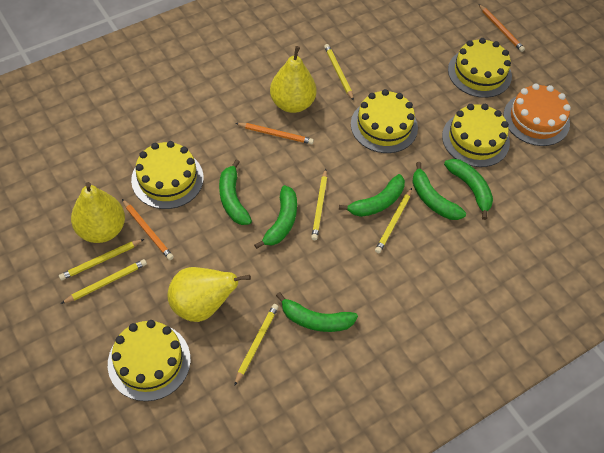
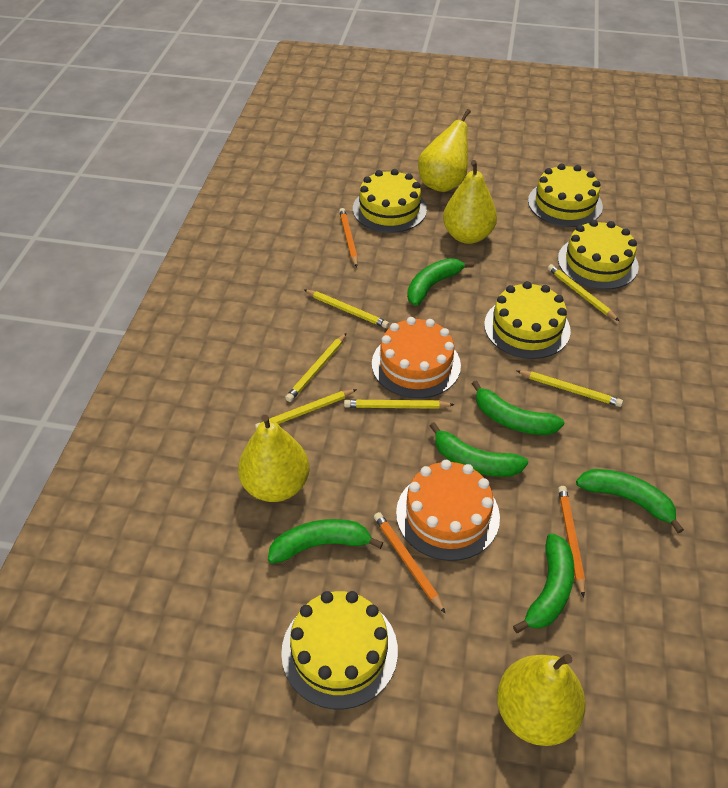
orange cake: 1 -> 2
yellow pear: 3 -> 4

